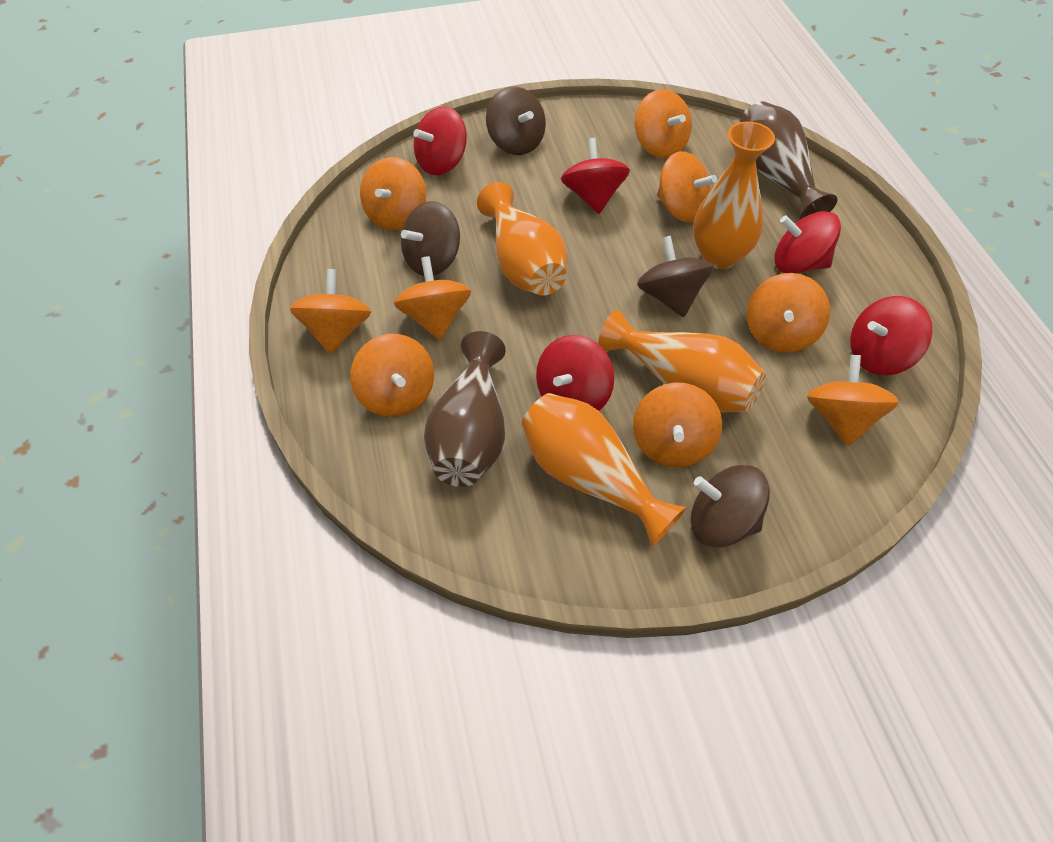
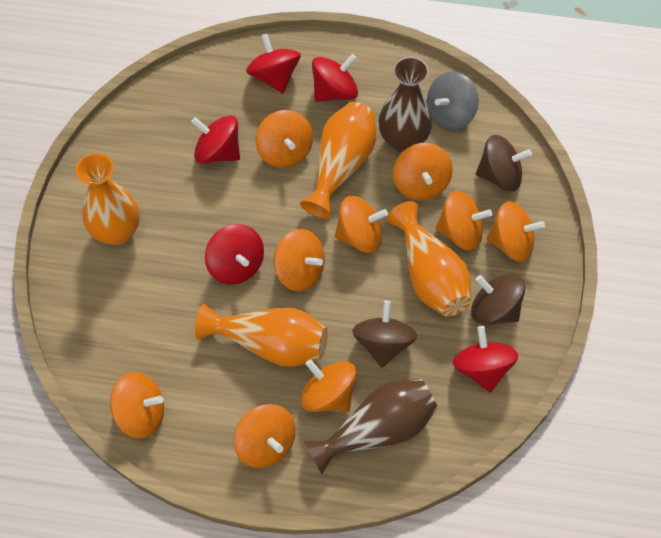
brown spinning top: 4 -> 3
grey spinning top: 0 -> 1

